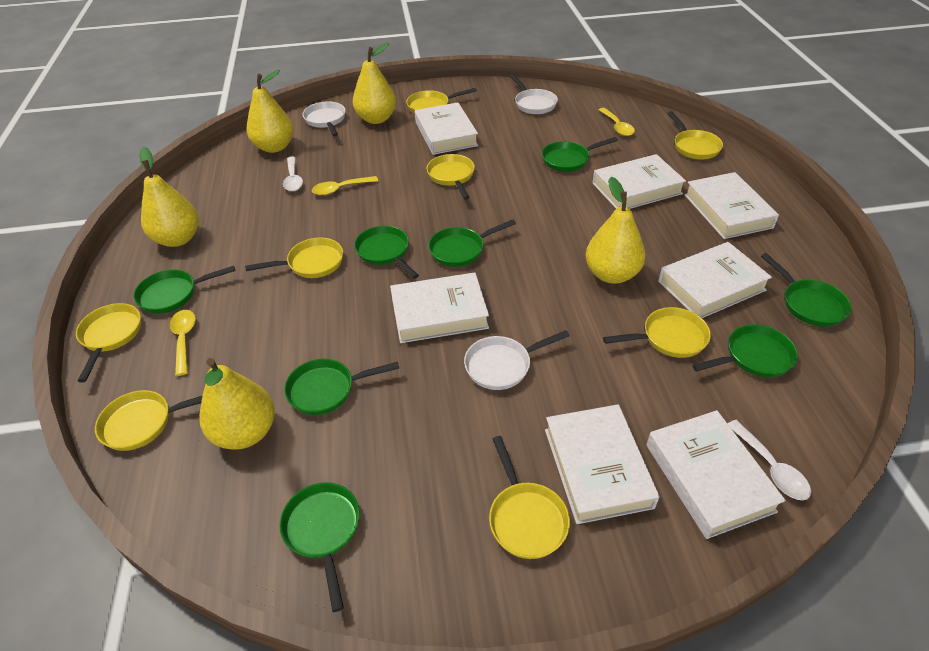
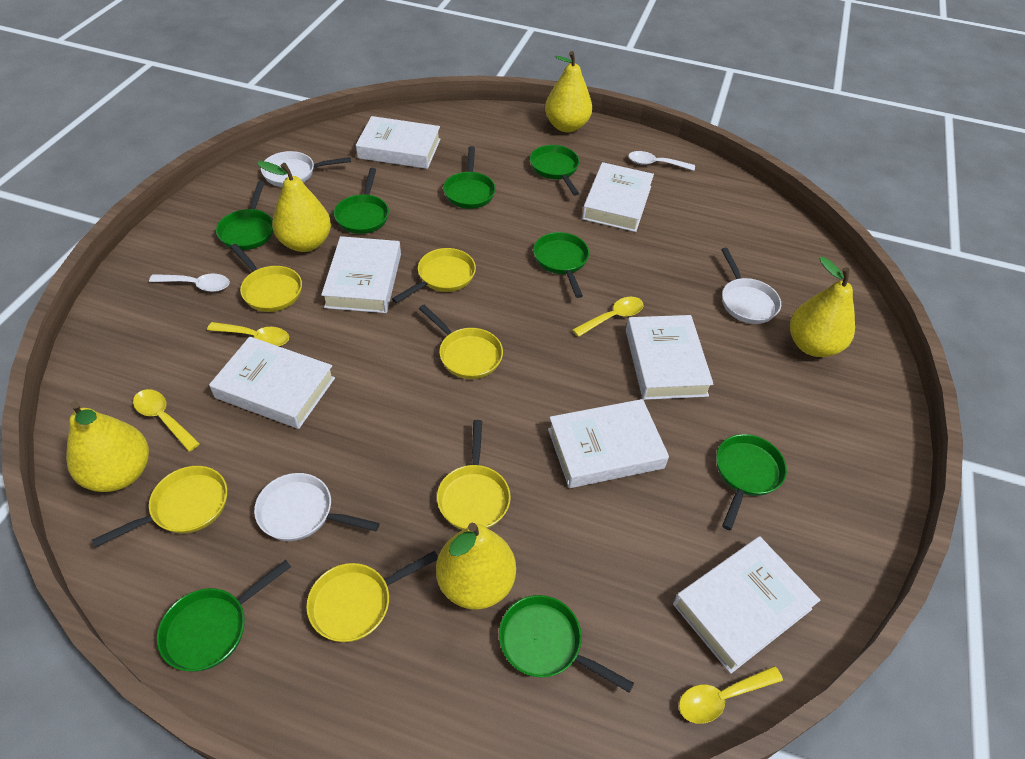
yellow pan: 8 -> 6
yellow spoon: 3 -> 4

